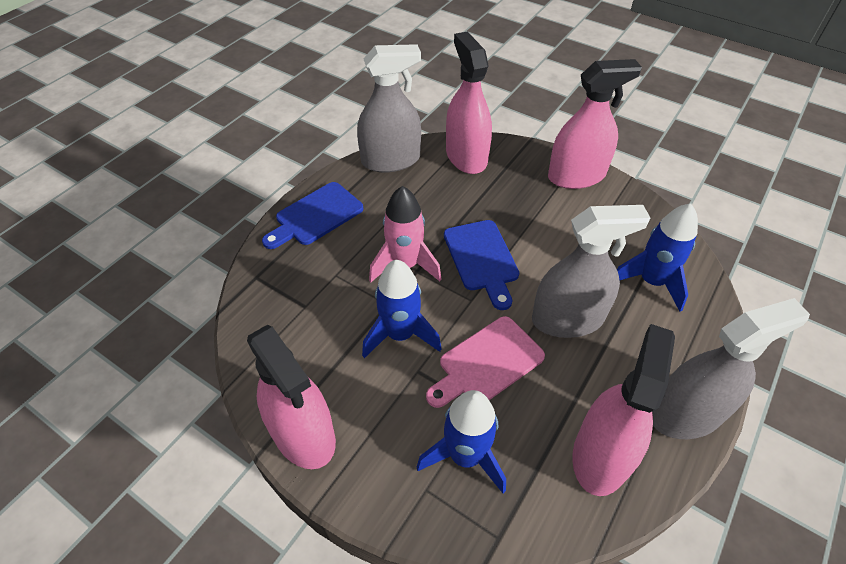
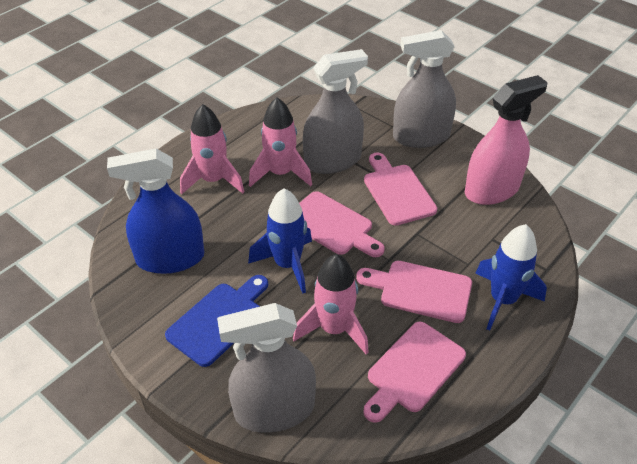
blue cutting board: 2 -> 1
blue rocket: 3 -> 2
blue spray bottle: 0 -> 1
pink cutting board: 1 -> 4
pink rocket: 1 -> 3
pink spray bottle: 4 -> 1

